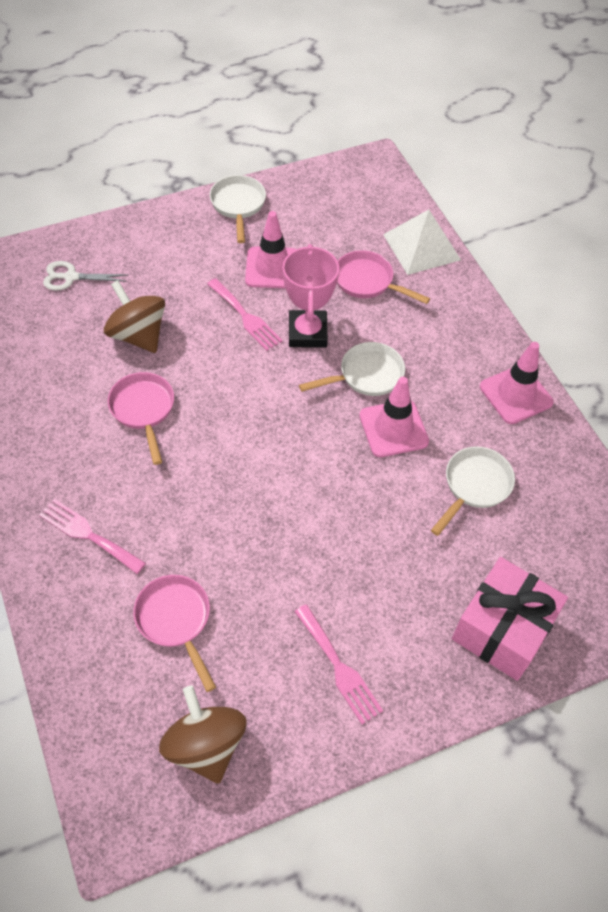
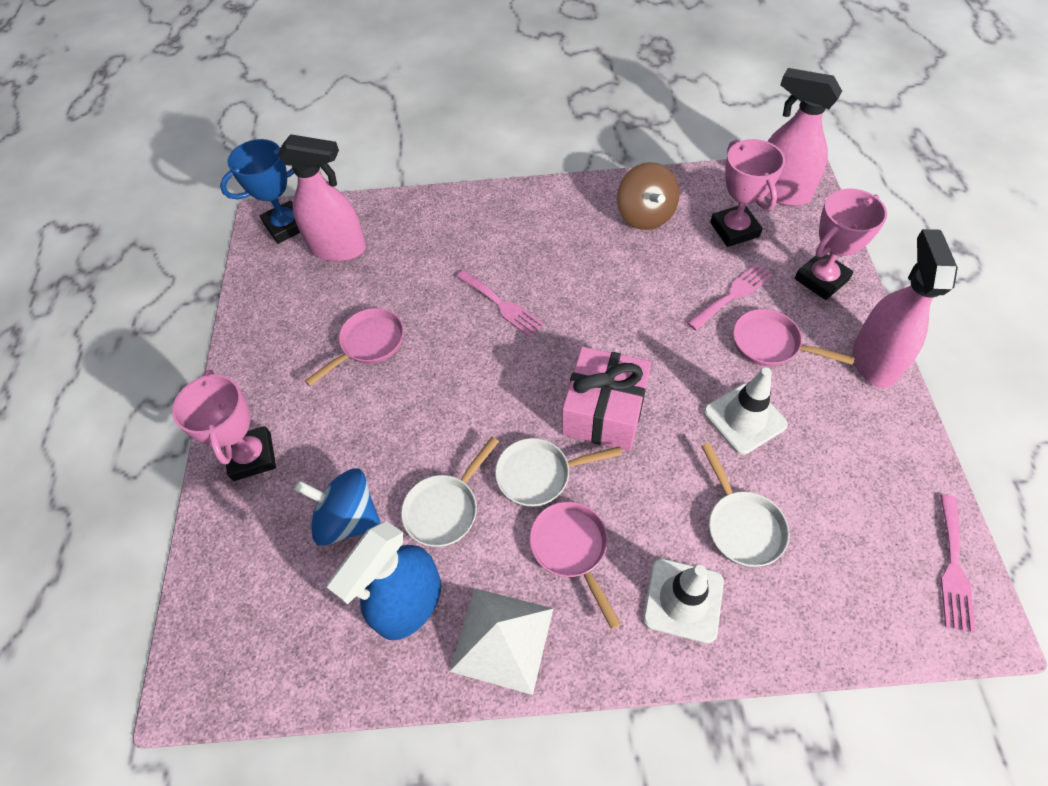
blue spinning top: 0 -> 1
blue spray bottle: 0 -> 1
blue trophy: 0 -> 1
brown spinning top: 2 -> 1
pink spray bottle: 0 -> 3
pink traffic cone: 3 -> 0
pink trophy: 1 -> 3
white scissors: 1 -> 0
white traffic cone: 0 -> 2

